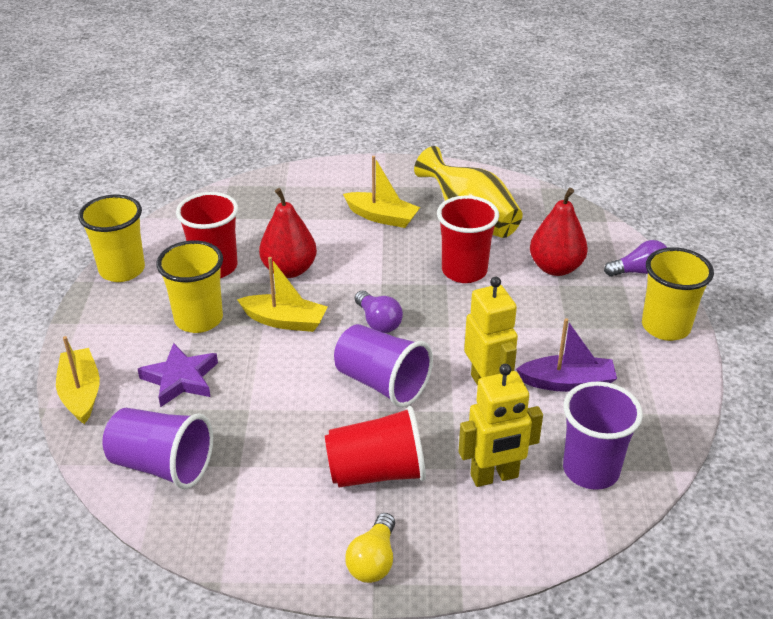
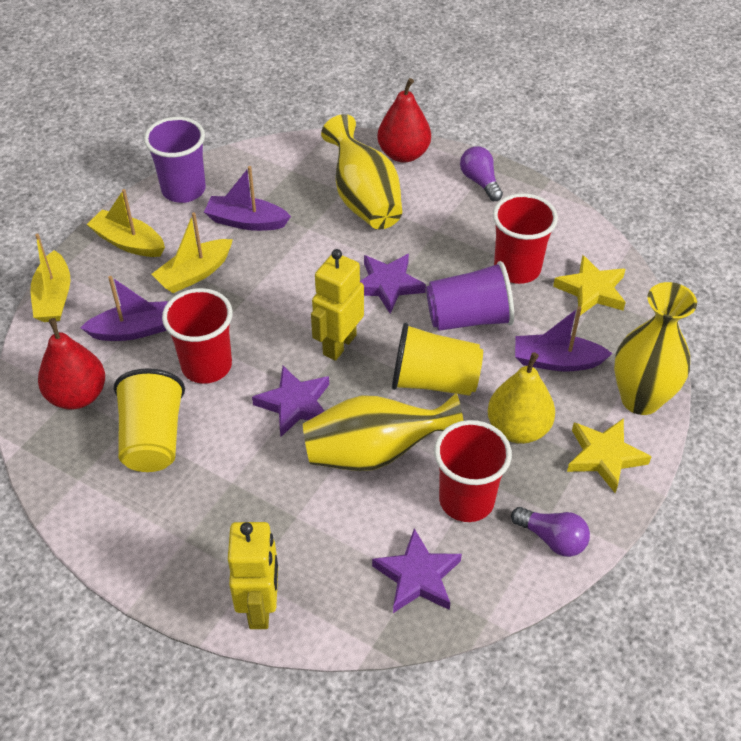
purple boat: 1 -> 3
purple cup: 3 -> 2
purple star: 1 -> 3
yellow cup: 3 -> 2
yellow light bulb: 1 -> 0
yellow pear: 0 -> 1
yellow star: 0 -> 2
yellow vase: 1 -> 3

